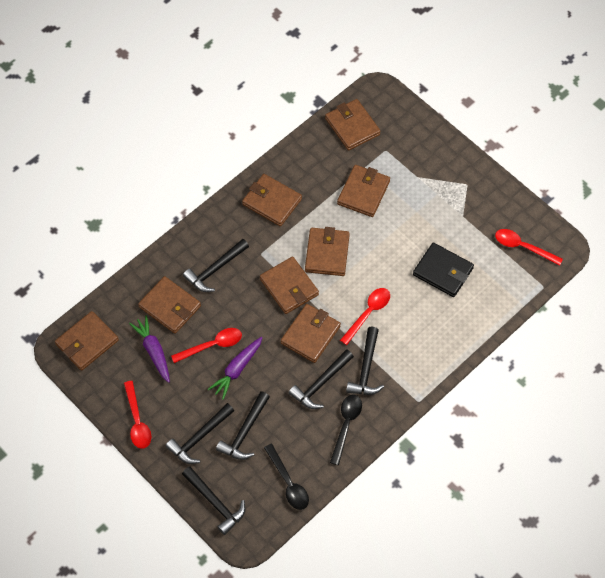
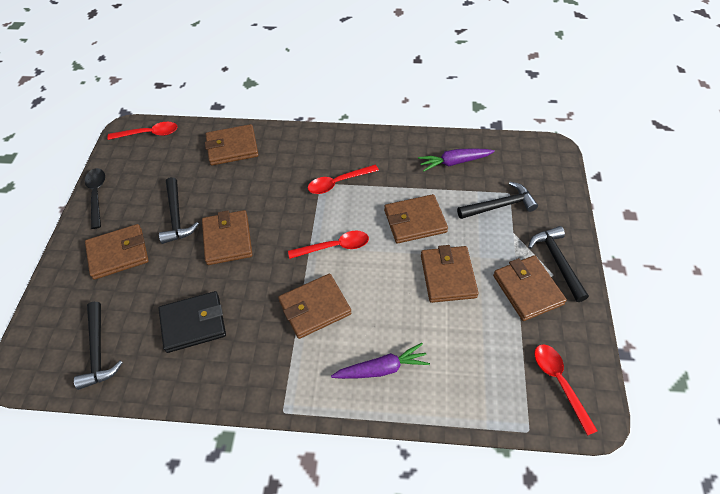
black hammer: 6 -> 4
black spoon: 2 -> 1
brown wallet: 8 -> 7

